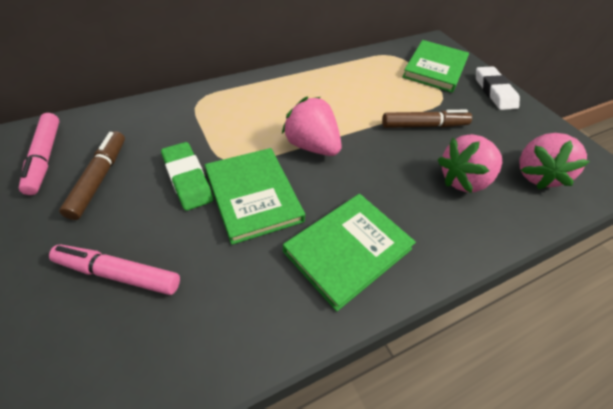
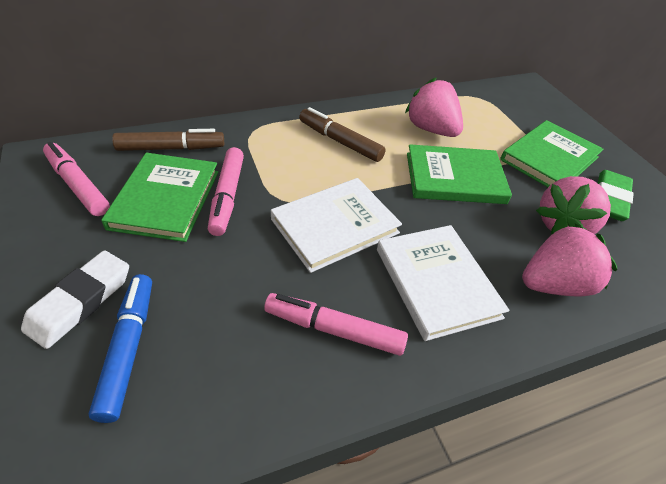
blue marker: 0 -> 1
pink marker: 2 -> 3
white book: 0 -> 2

